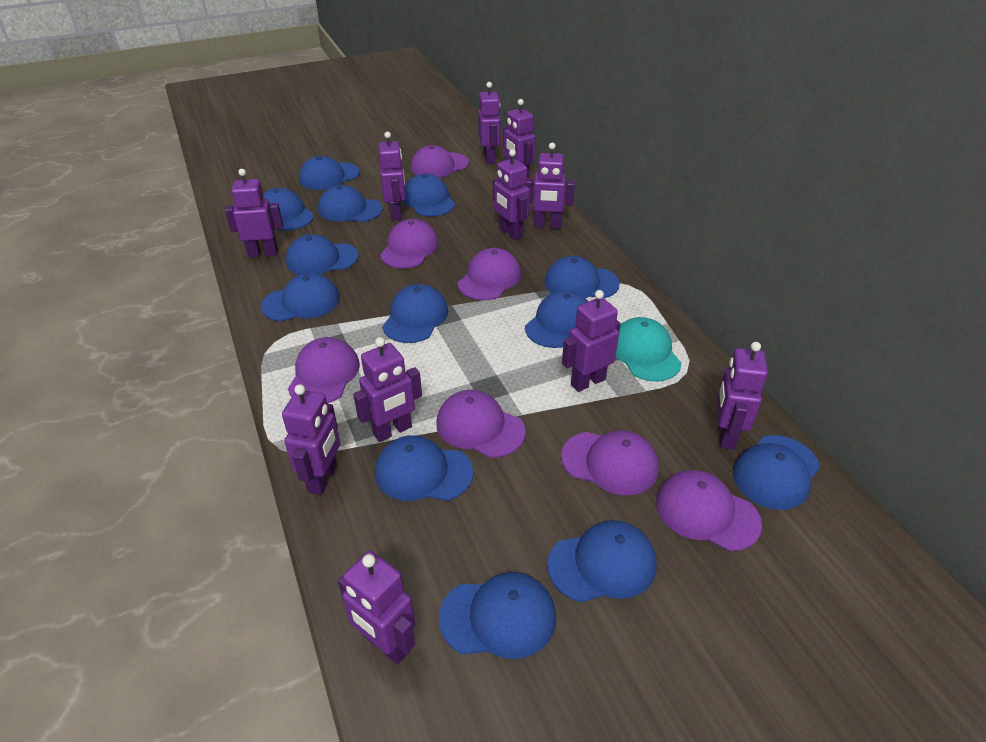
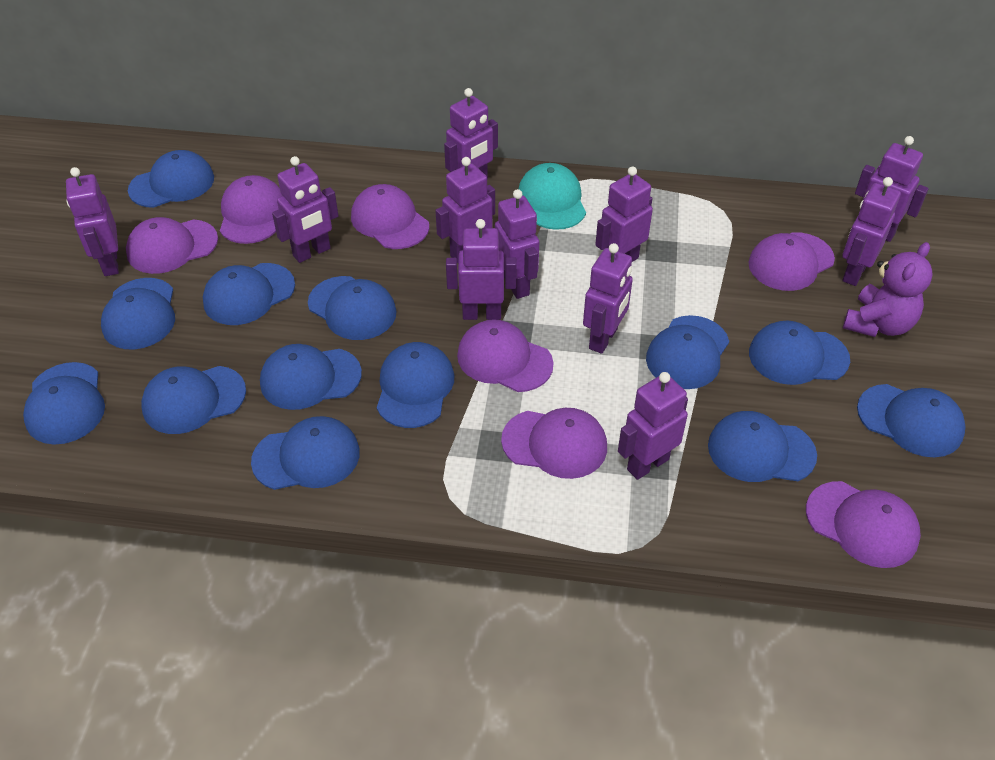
purple teddy bear: 0 -> 1

